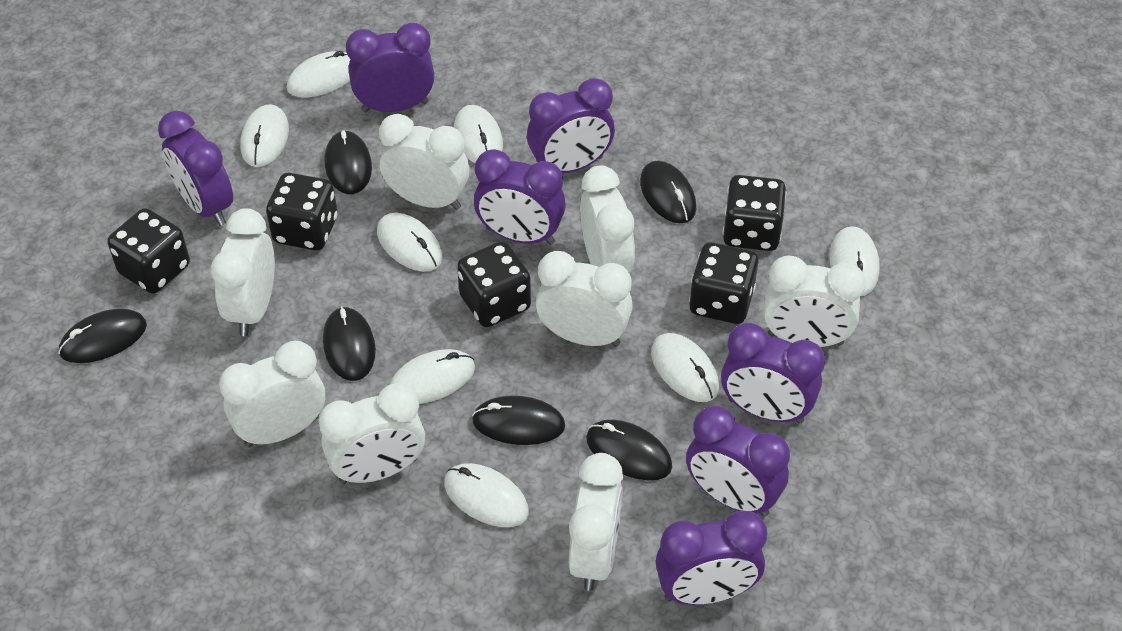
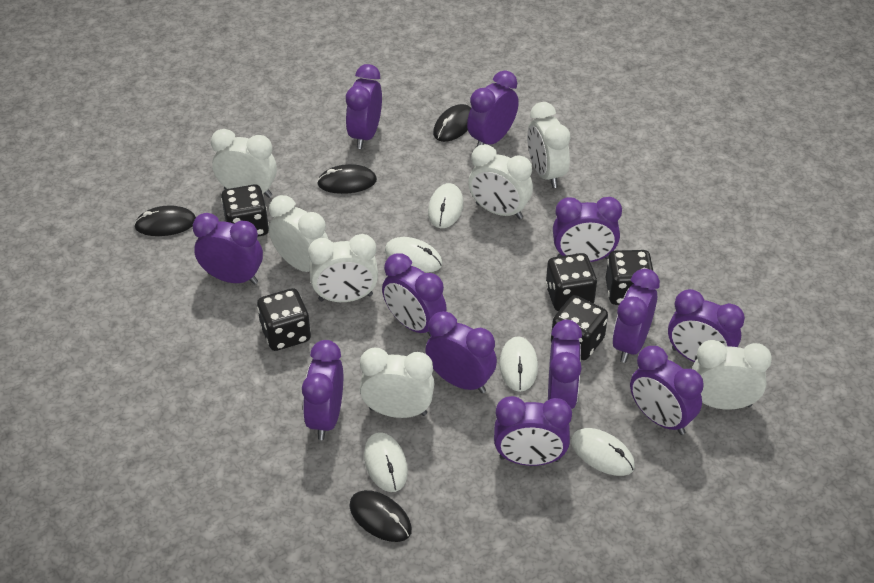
black mouse: 6 -> 4
purple clock: 7 -> 12
white clock: 8 -> 7
white mouse: 8 -> 5

